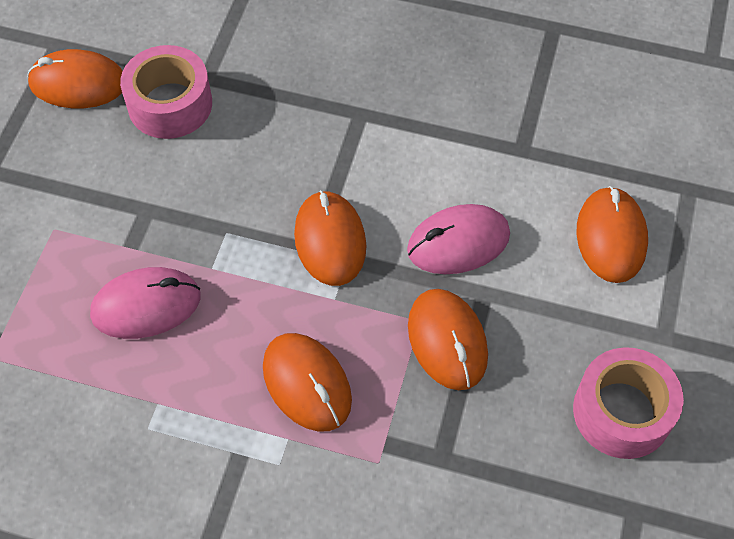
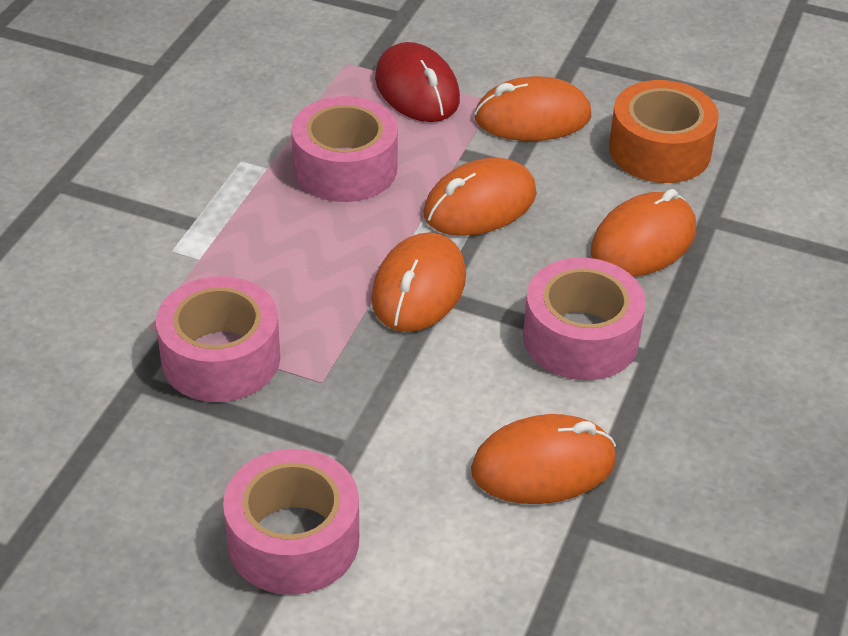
orange tape: 0 -> 1
pink mouse: 2 -> 0
pink tape: 2 -> 4
red mouse: 0 -> 1

